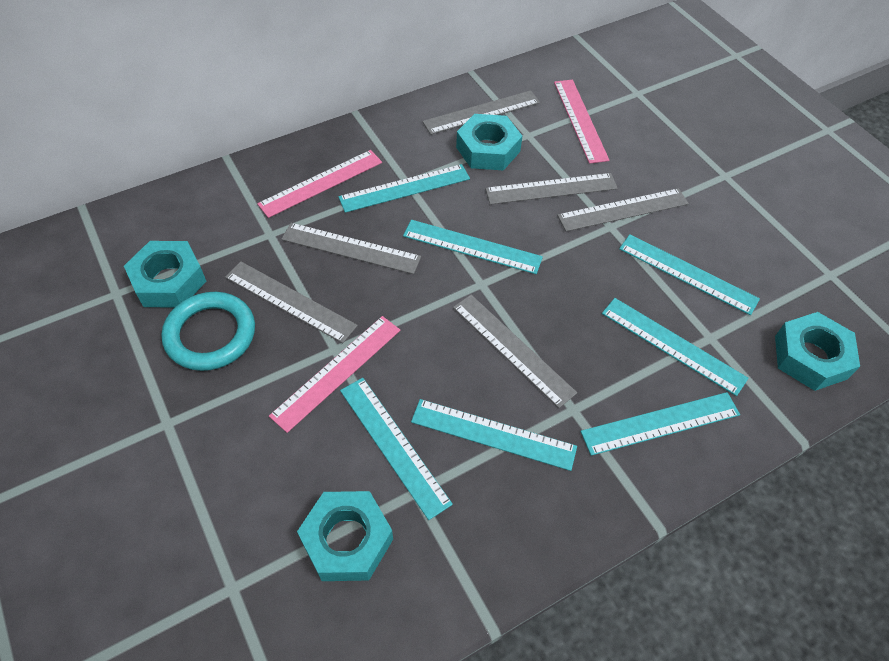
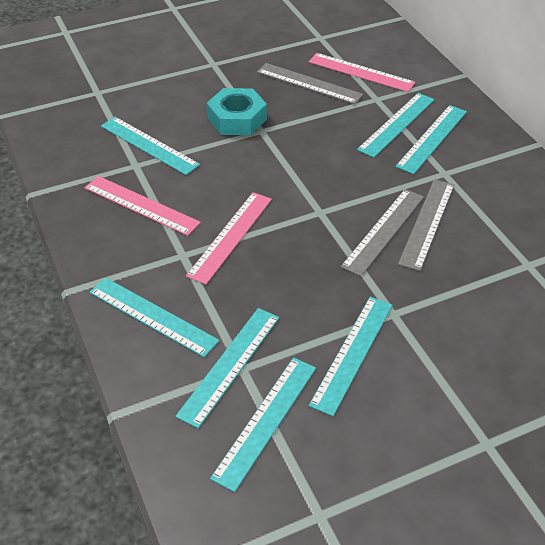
grey ruler: 6 -> 3
turquoise nut: 4 -> 1
turquoise ring: 1 -> 0

